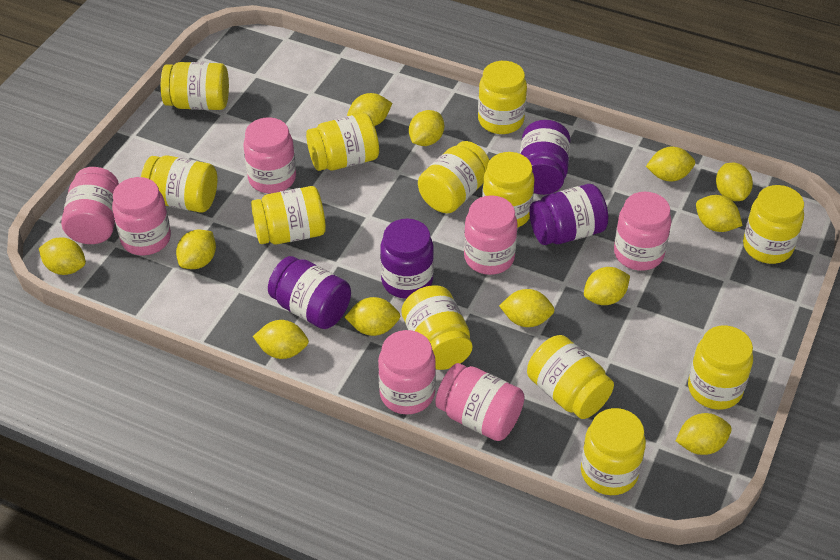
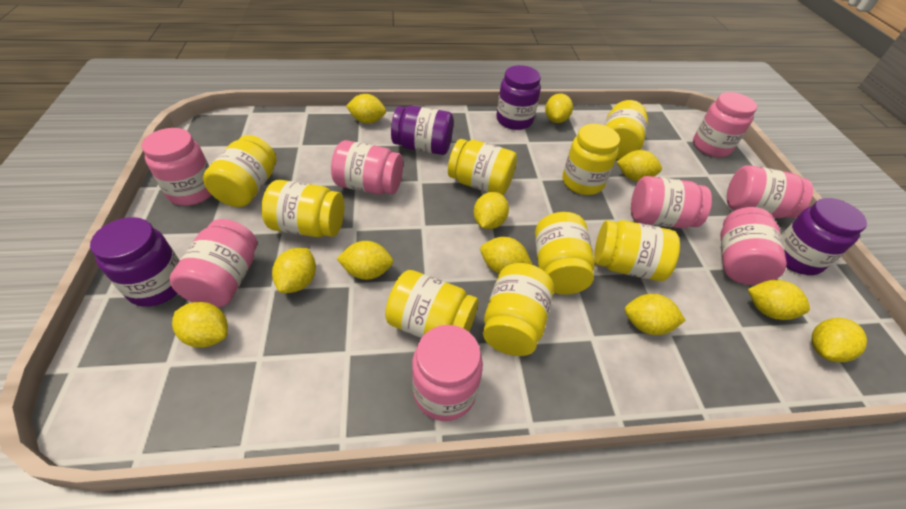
pink jar: 7 -> 8
yellow jar: 12 -> 9
yellow lemon: 12 -> 11

